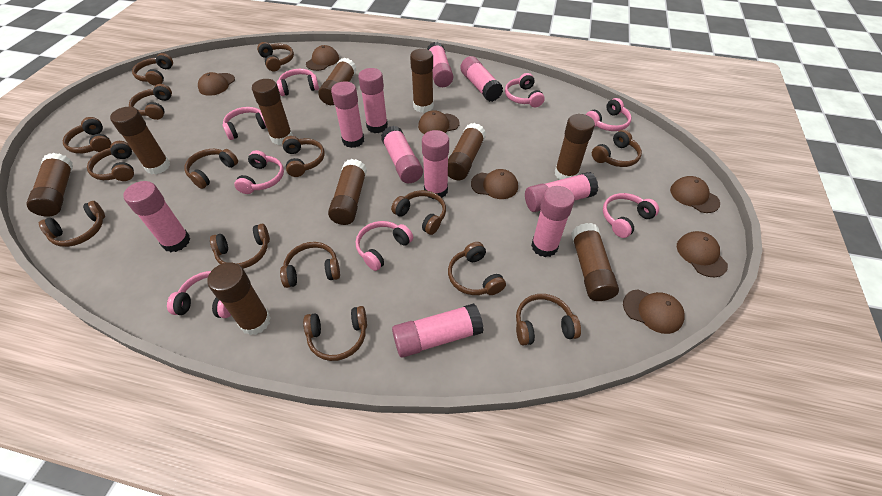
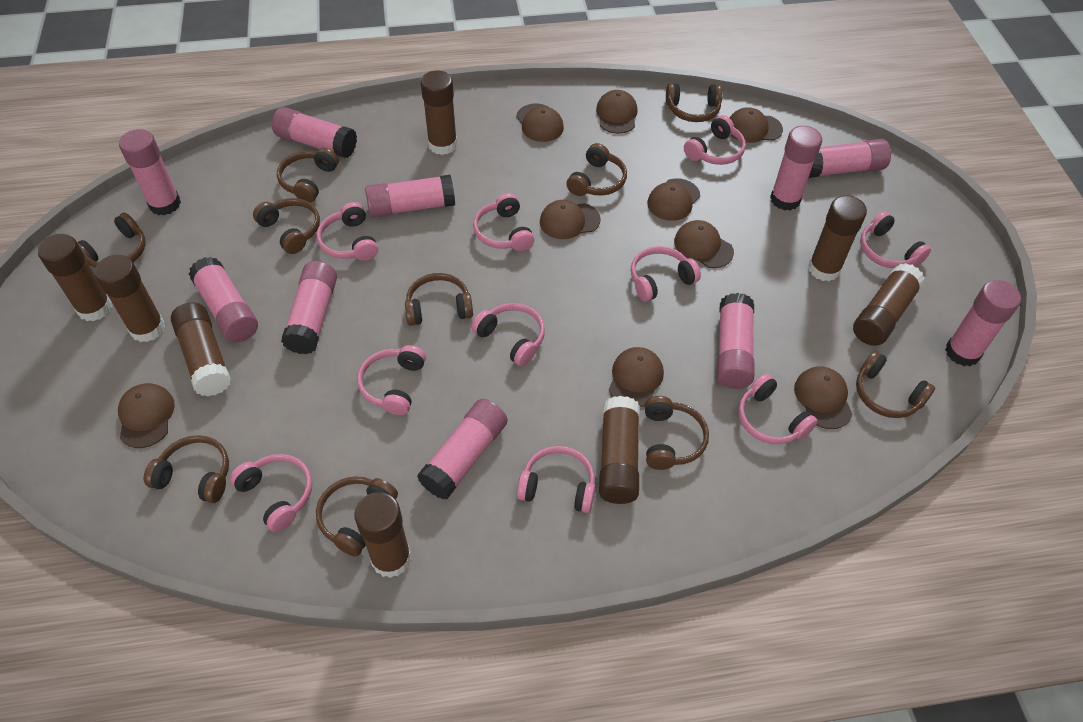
brown cap: 7 -> 9
brown glue stick: 10 -> 8
brown headphones: 15 -> 10
pink headphones: 8 -> 10

